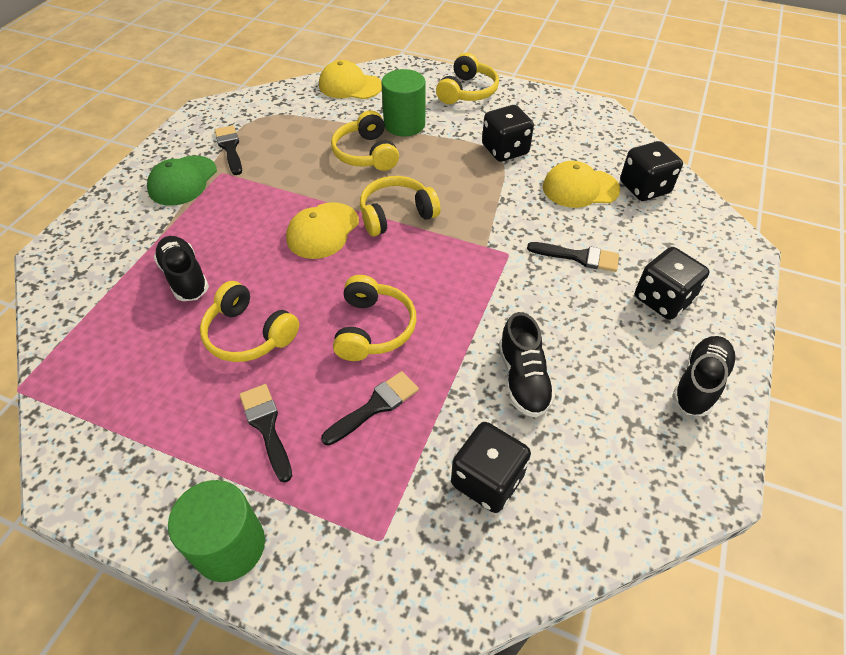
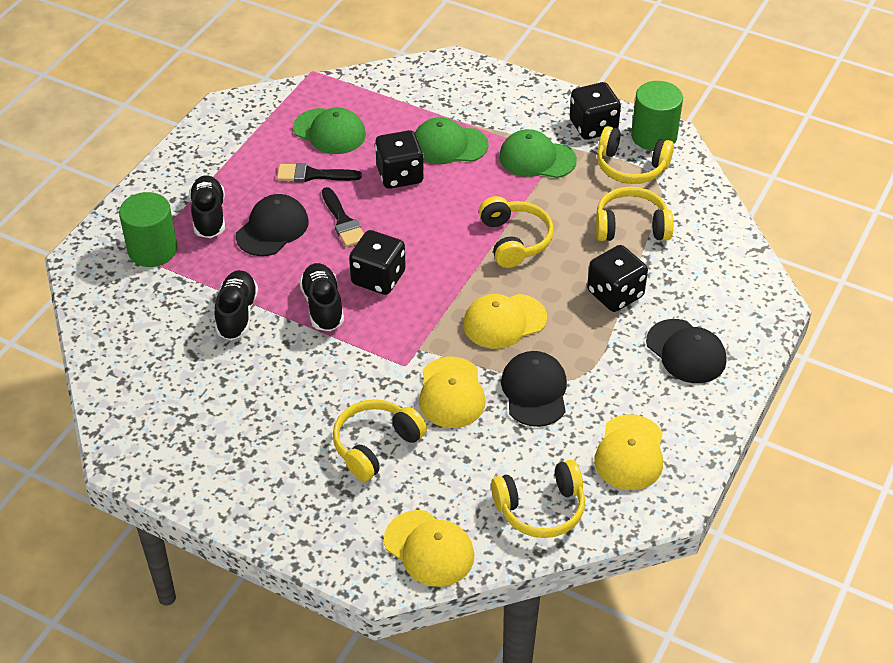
black brush: 4 -> 2
black cap: 0 -> 3
green cap: 1 -> 3
yellow cap: 3 -> 4

